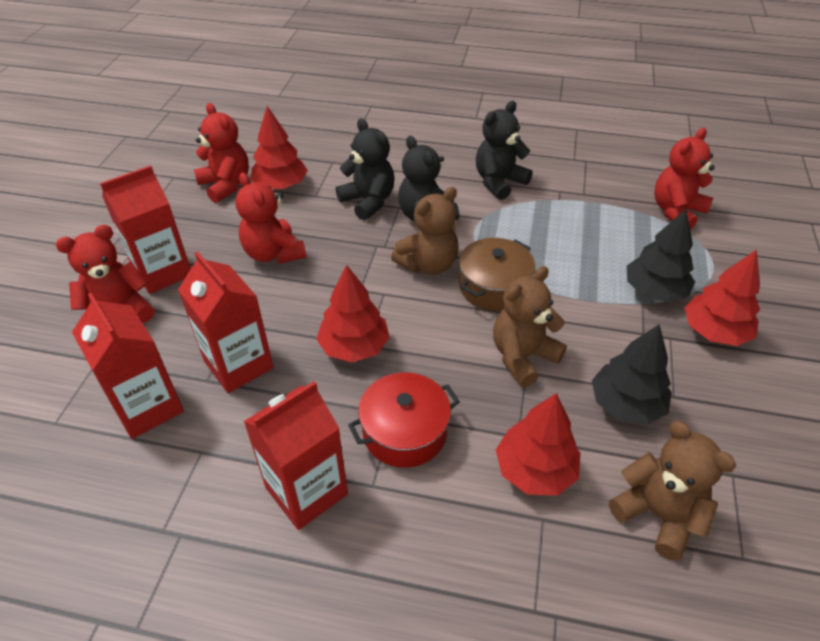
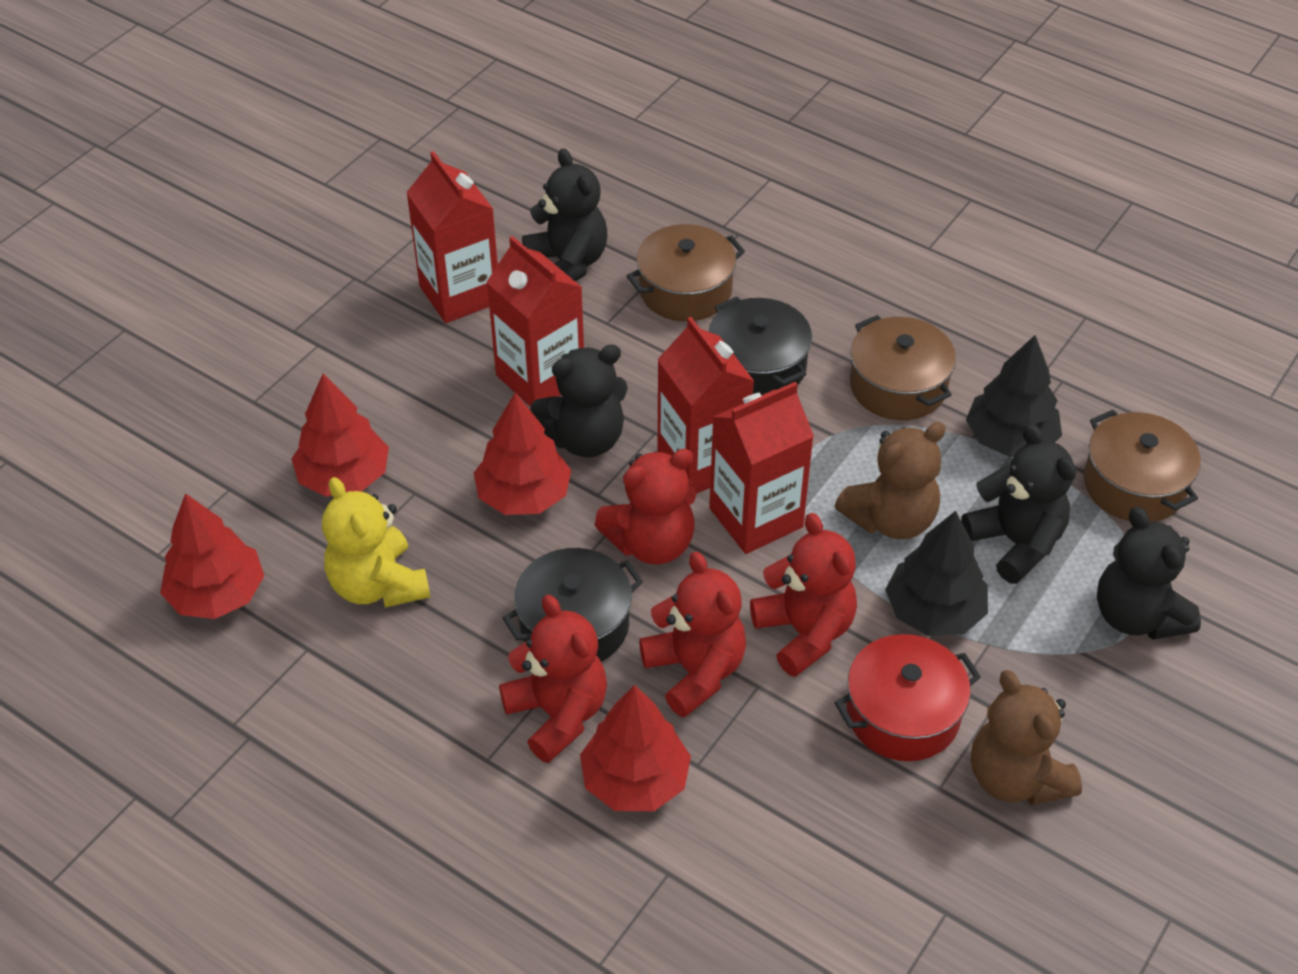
black pot: 0 -> 2
black teddy bear: 3 -> 4
brown pot: 1 -> 3
brown teddy bear: 3 -> 2
yellow teddy bear: 0 -> 1

